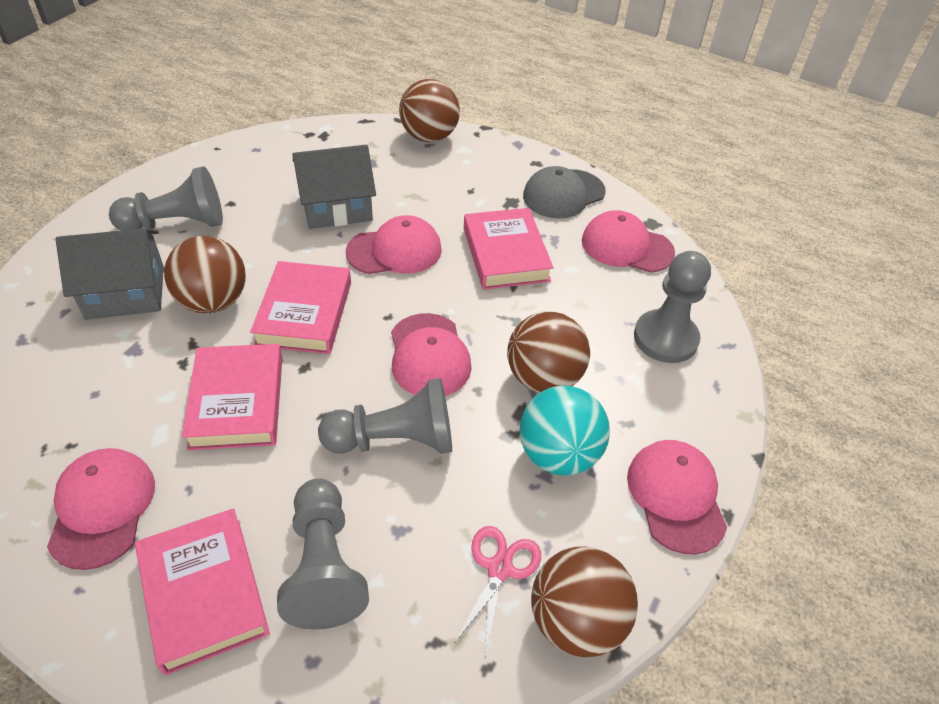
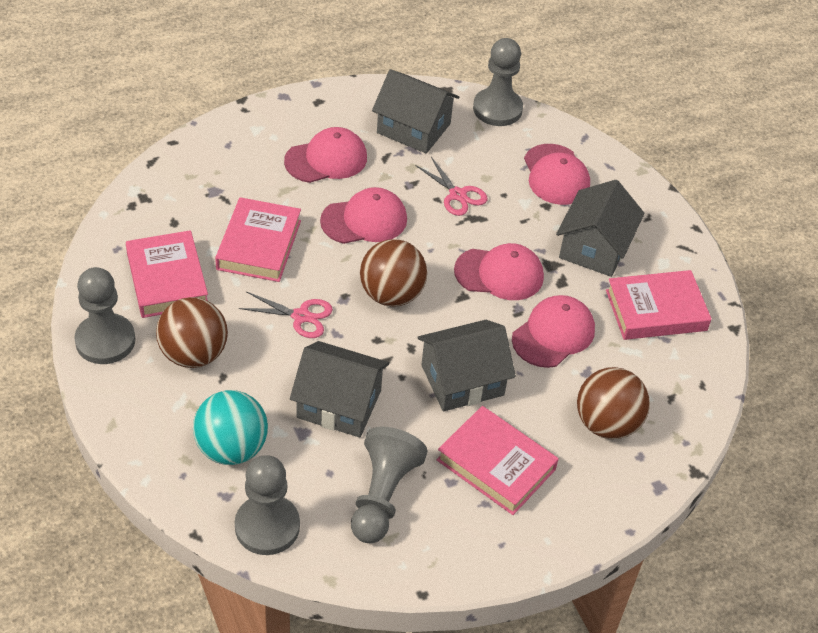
brown ball: 4 -> 3
grey cap: 1 -> 0
grey house: 2 -> 4
pink scissors: 1 -> 2

